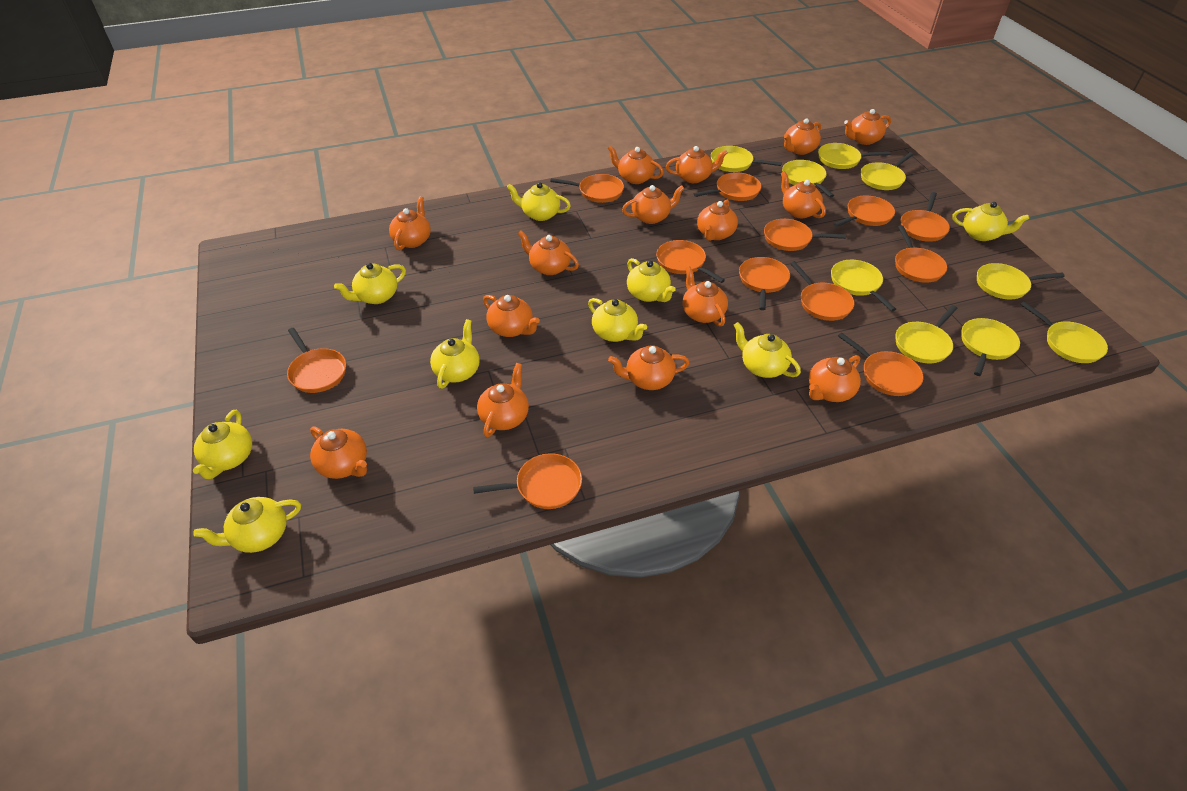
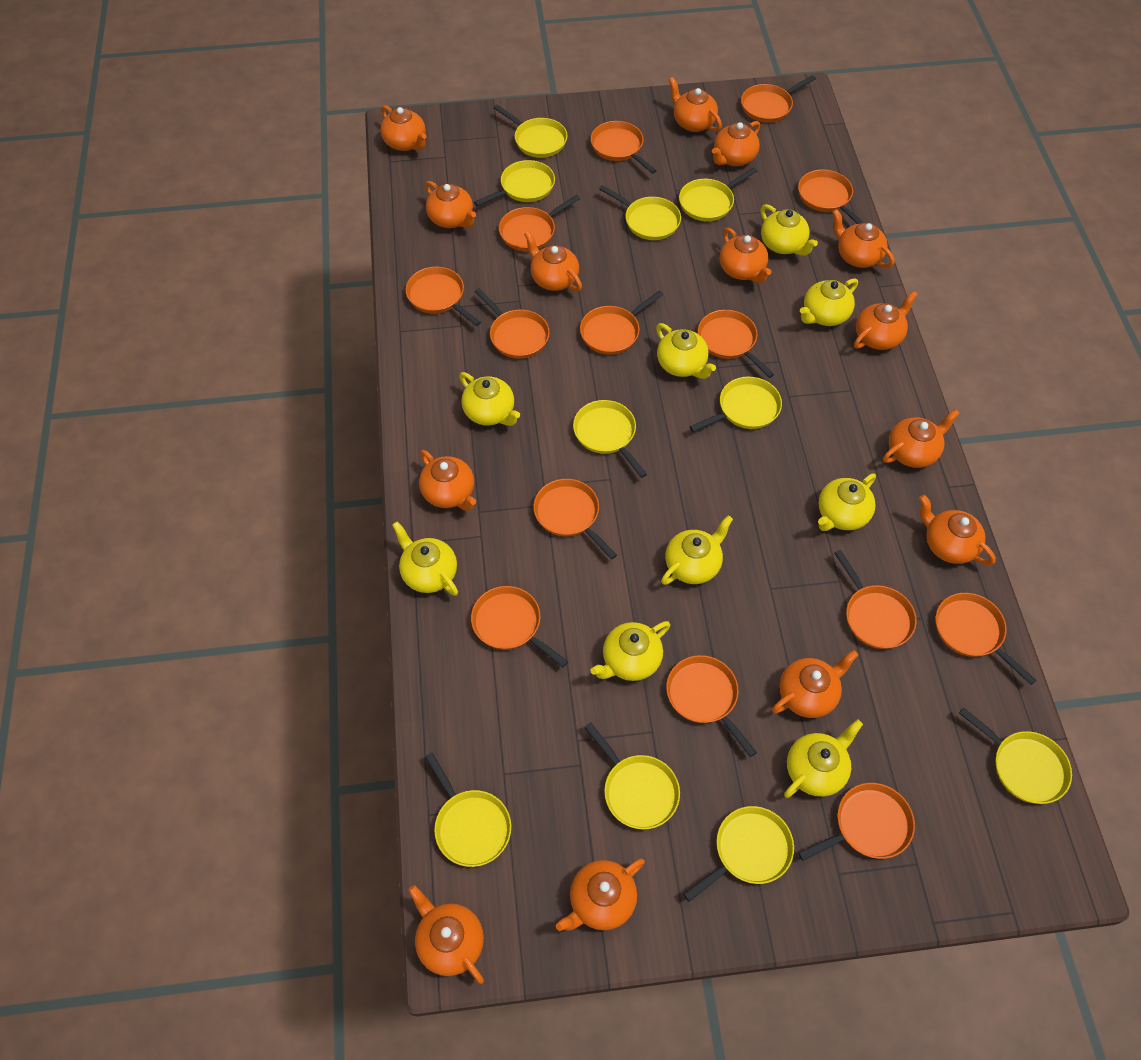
orange pan: 12 -> 14
orange teapot: 15 -> 14
yellow pan: 9 -> 10

